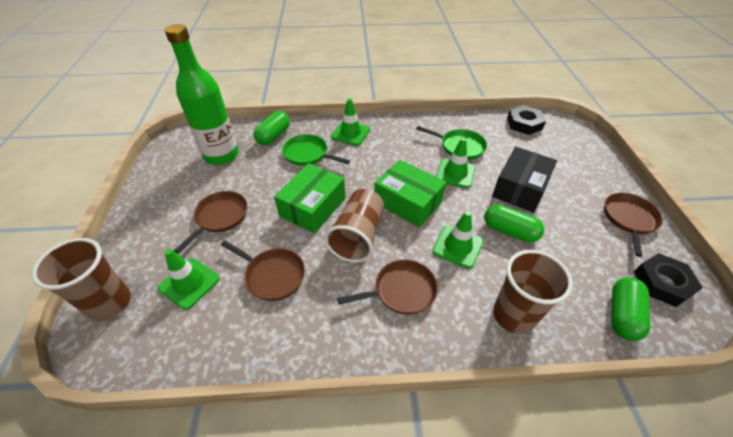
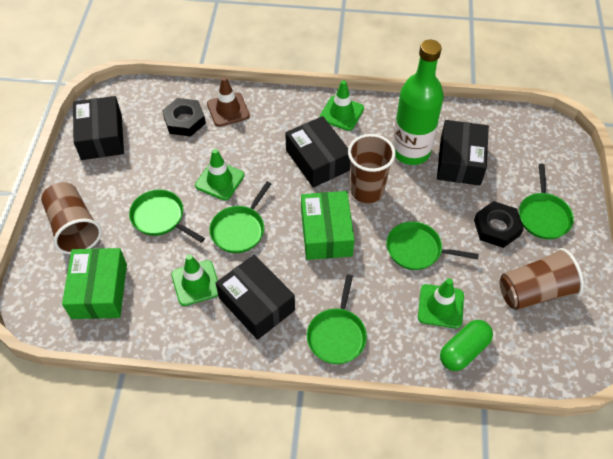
black box: 1 -> 4
brown pan: 4 -> 0
brown traffic cone: 0 -> 1
green capsule: 3 -> 1
green pan: 2 -> 5

